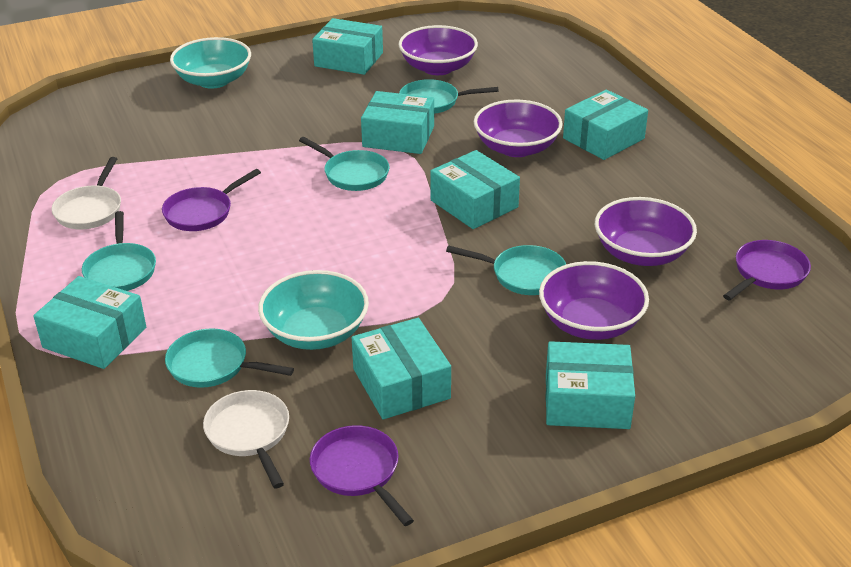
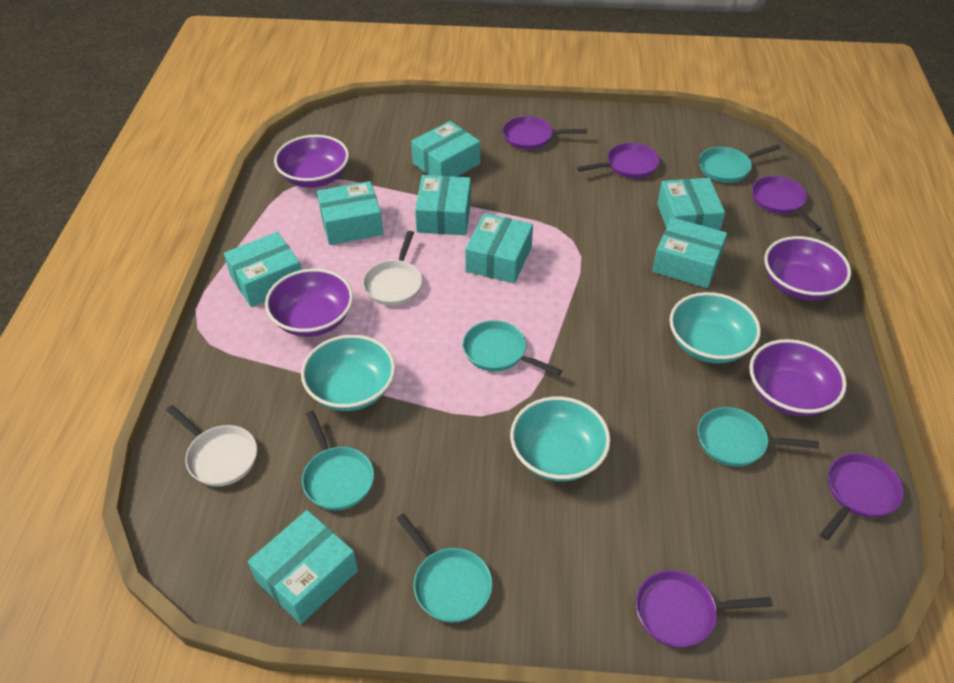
purple pan: 3 -> 5
turquoise bowl: 2 -> 3
turquoise box: 7 -> 8

